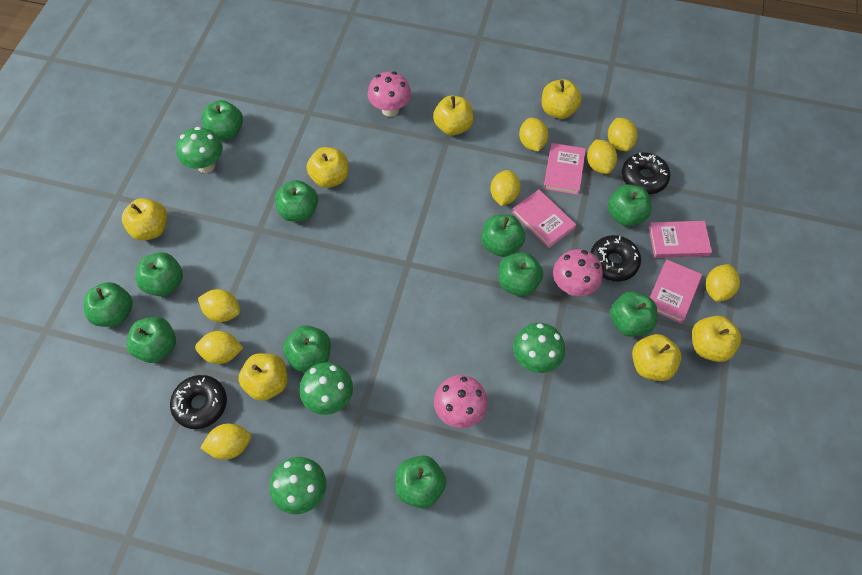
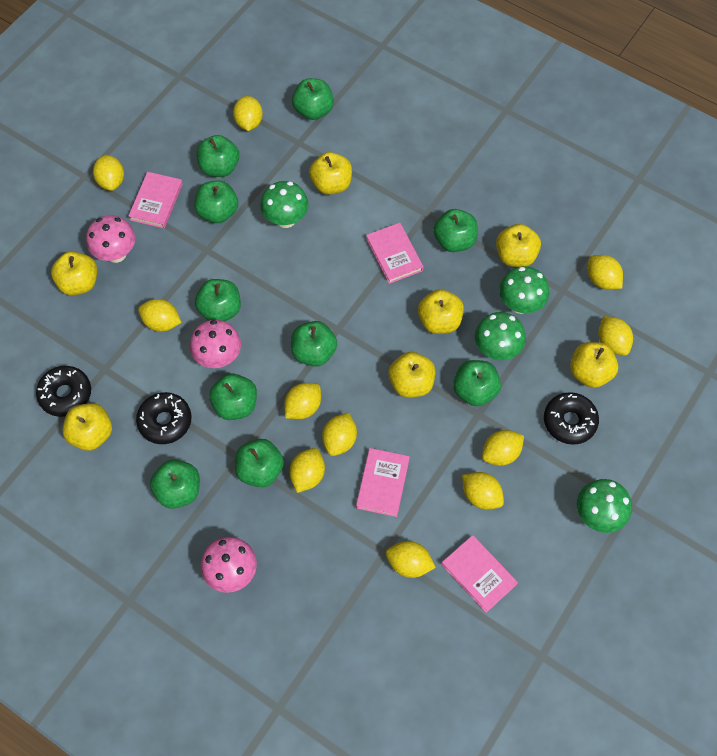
green apple: 11 -> 10
yellow lemon: 8 -> 11

